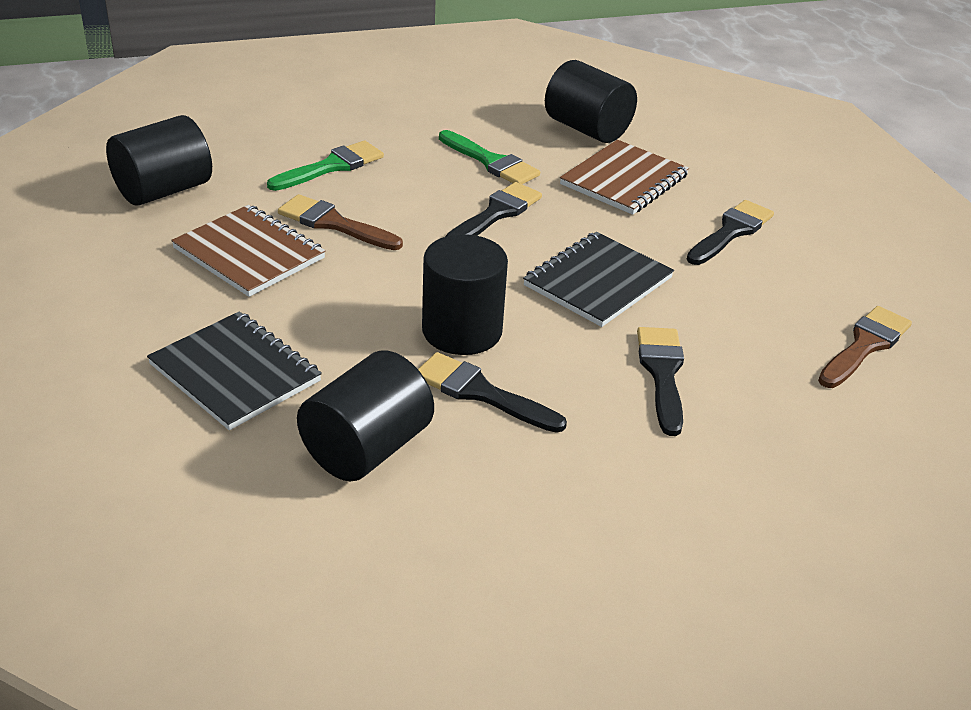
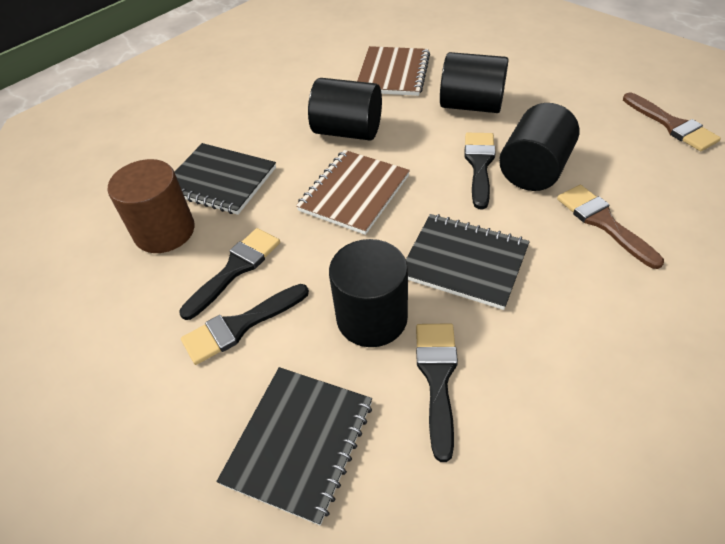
black notebook: 2 -> 3
brown cylinder: 0 -> 1
green brush: 2 -> 0

